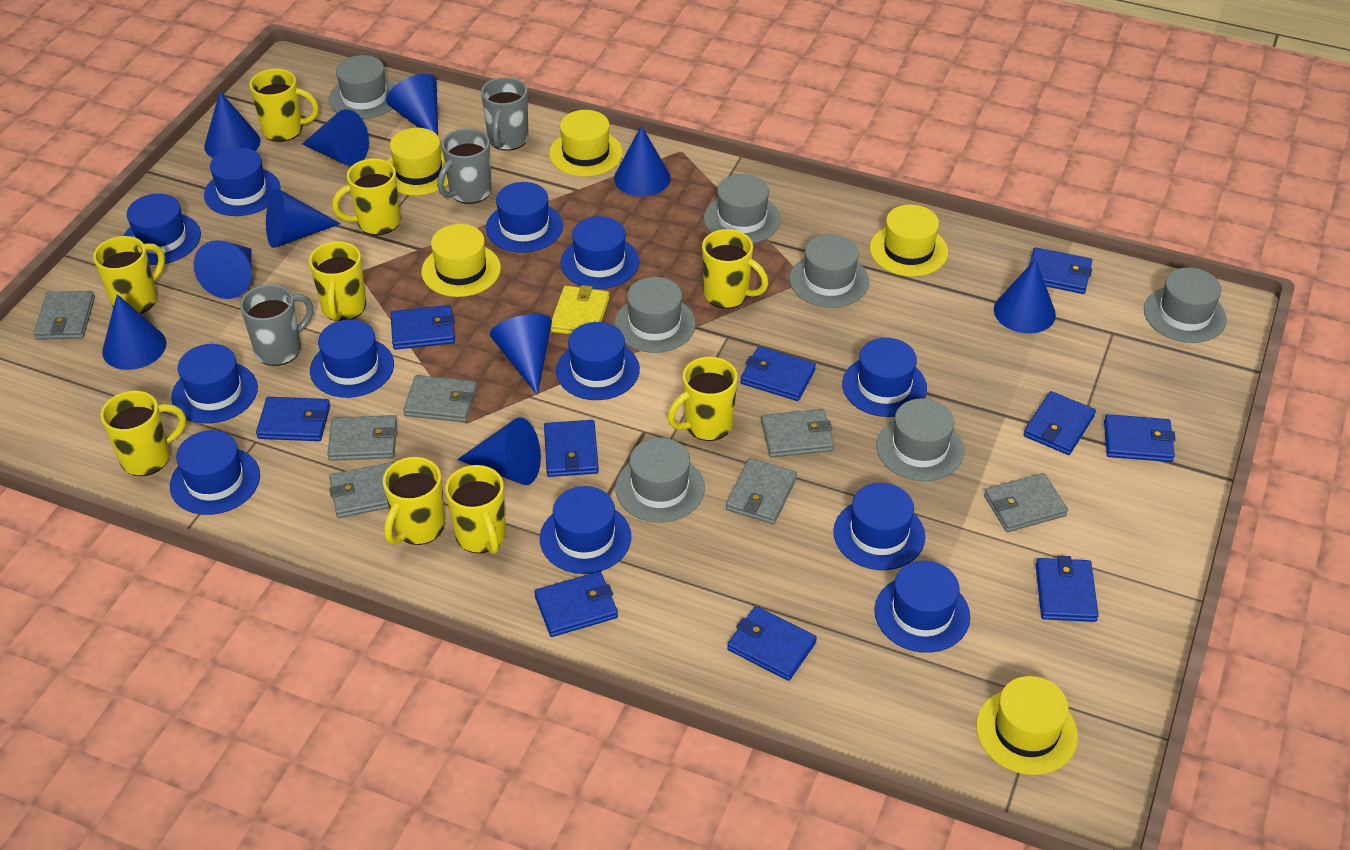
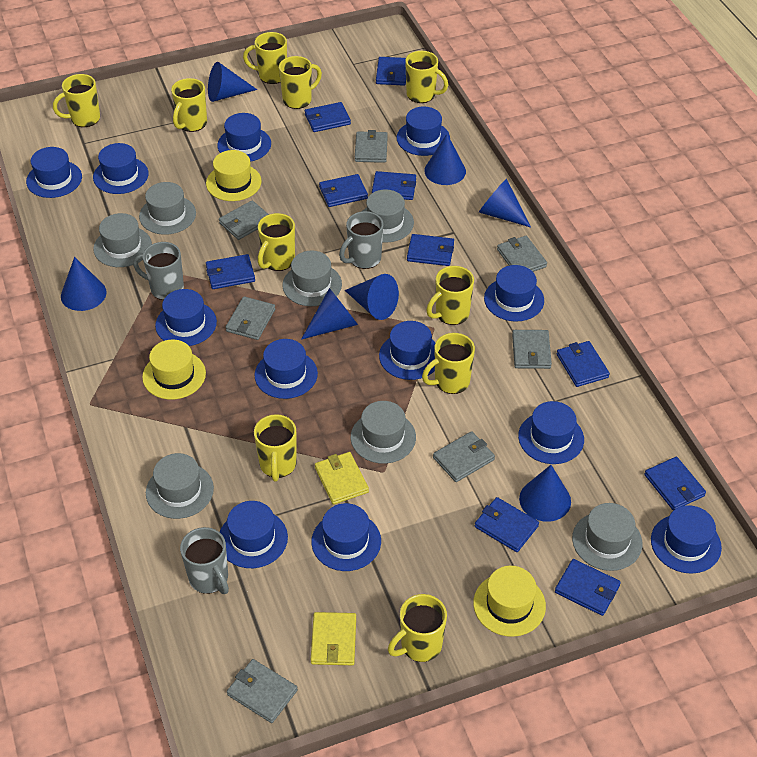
blue cone: 10 -> 7
yellow hat: 5 -> 3
yellow mug: 9 -> 10
yellow wallet: 1 -> 2

